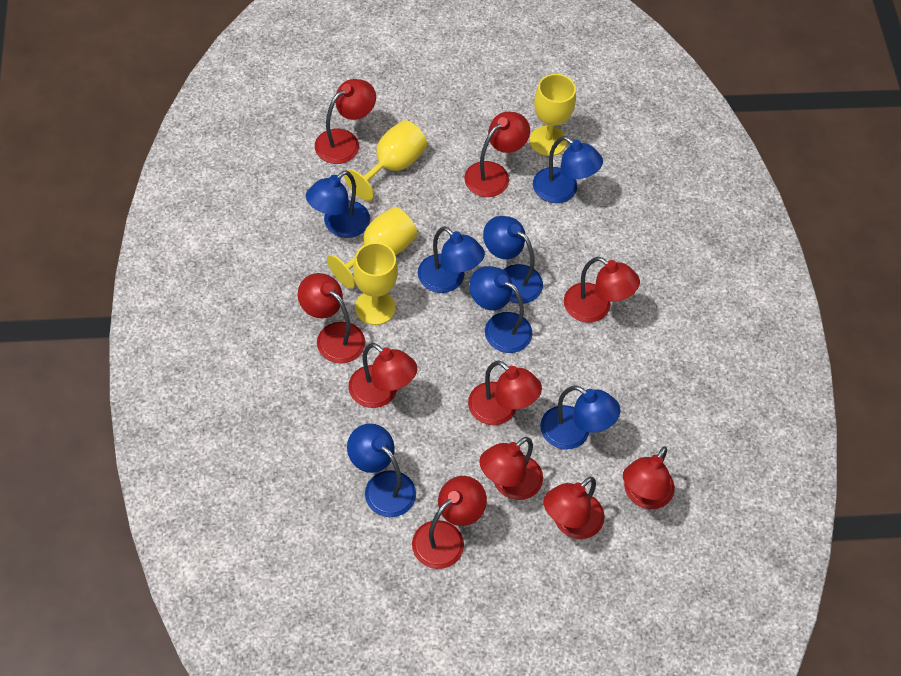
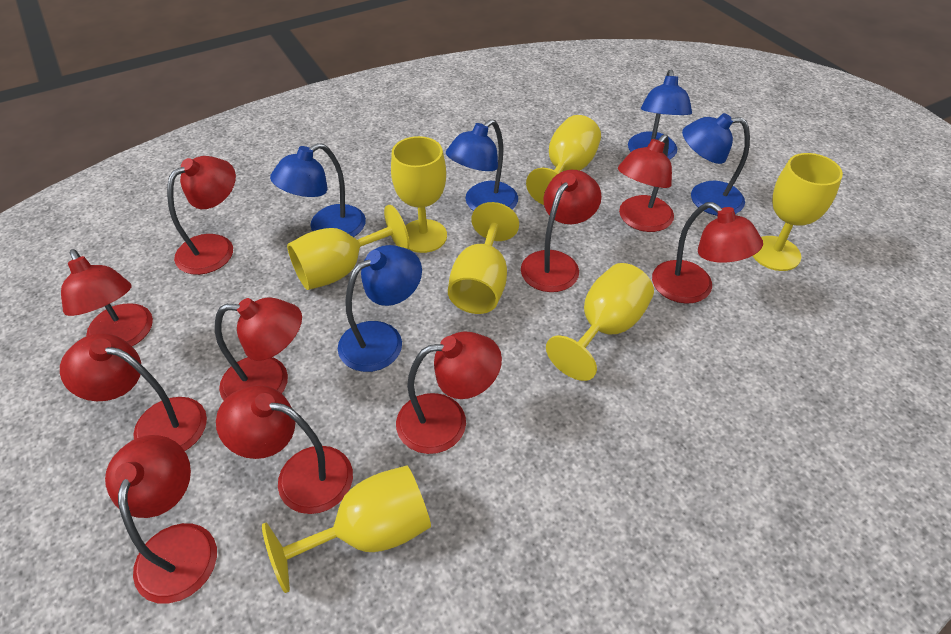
blue lamp: 7 -> 5
yellow goblet: 4 -> 7

